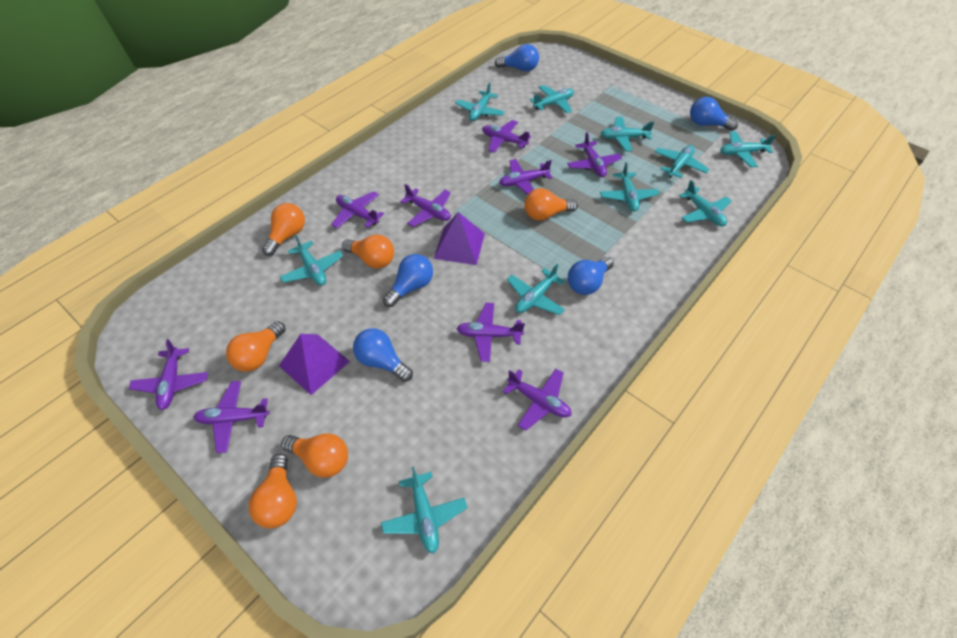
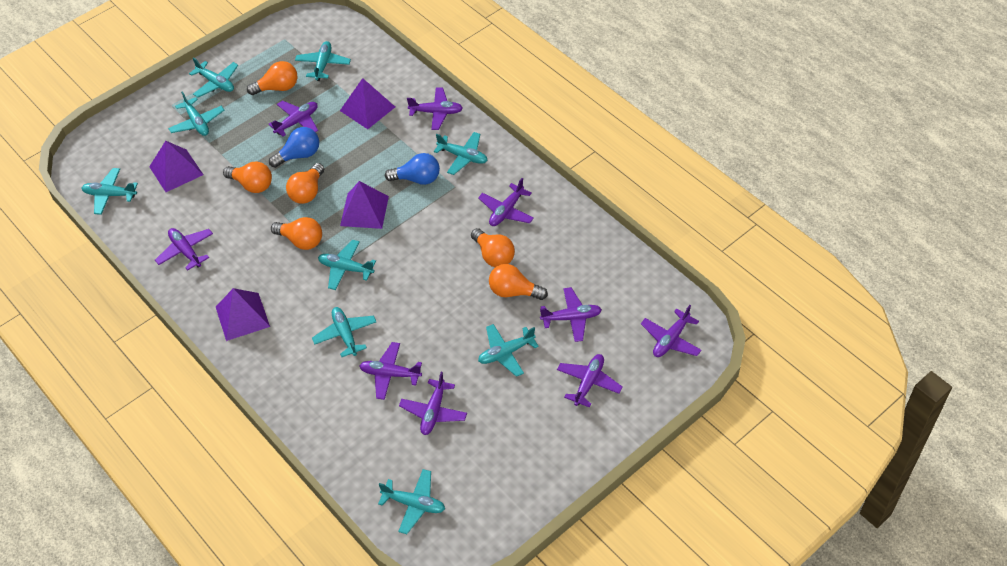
blue light bulb: 5 -> 2
purple pyramid: 2 -> 4
turquoise plane: 10 -> 9

